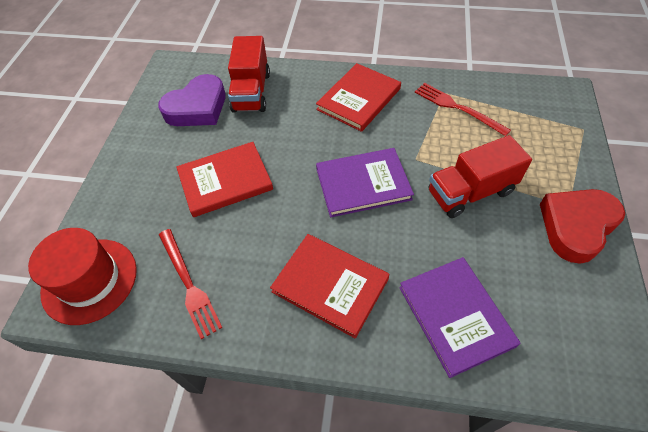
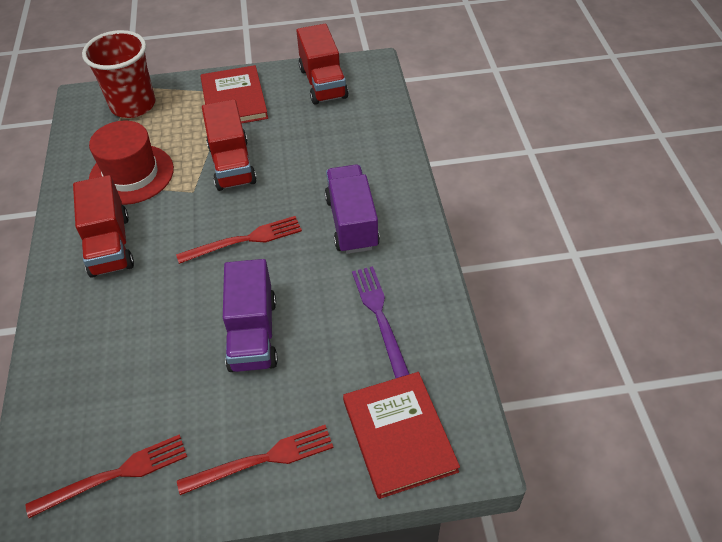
purple book: 2 -> 0
purple fork: 0 -> 1
purple heart: 1 -> 0
purple truck: 0 -> 2
red book: 3 -> 2
red cup: 0 -> 1
red fork: 2 -> 3
red heart: 1 -> 0
red truck: 2 -> 3

